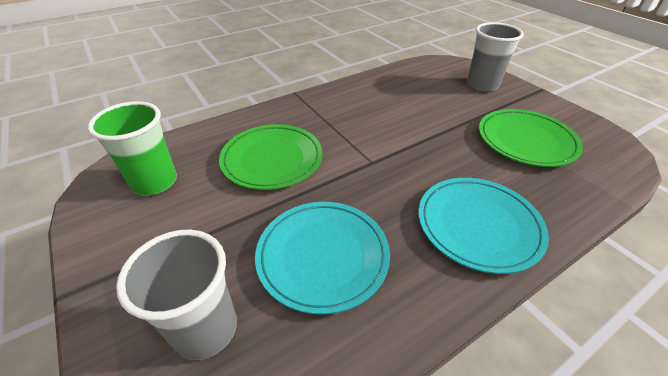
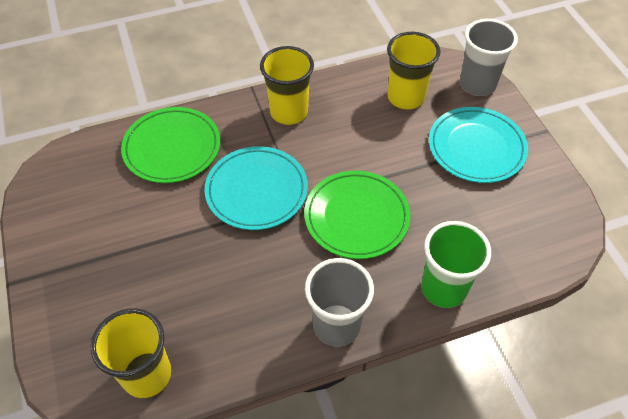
yellow cup: 0 -> 3

